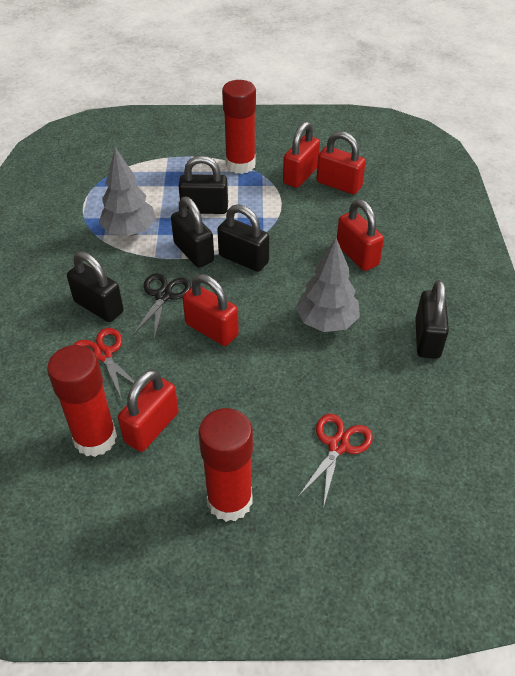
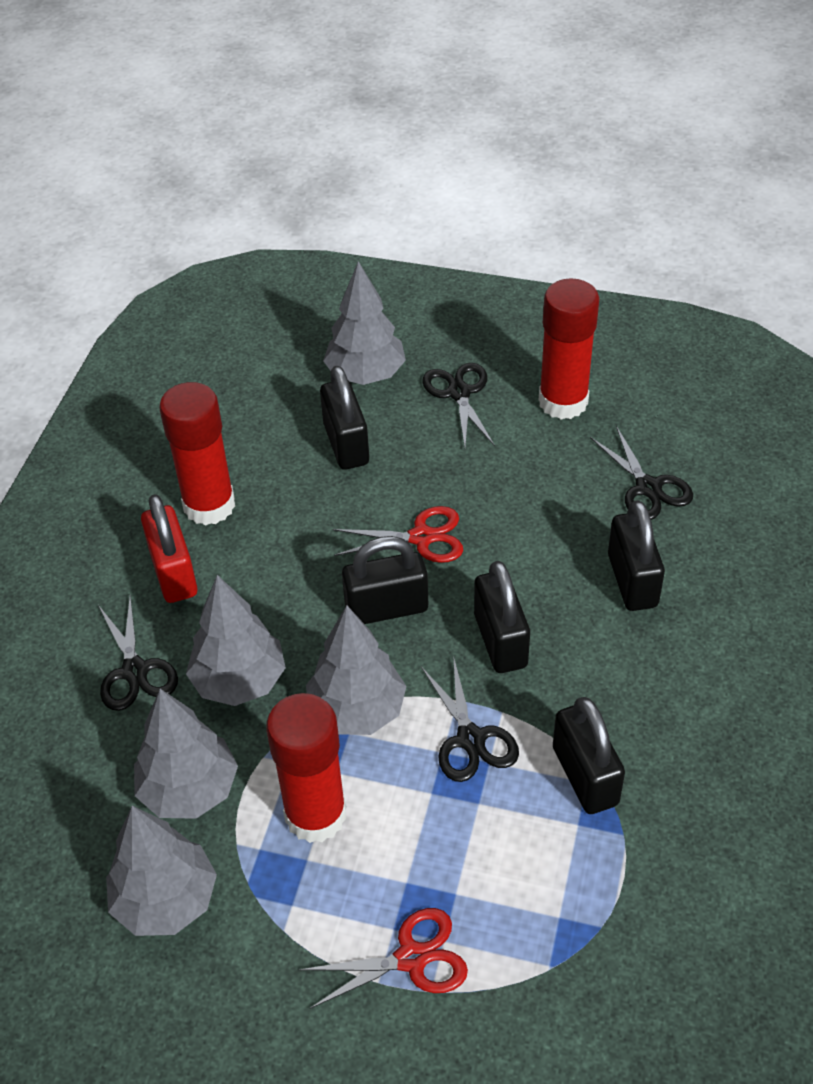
black scissors: 1 -> 4
grey tree: 2 -> 5
red padlock: 5 -> 1

